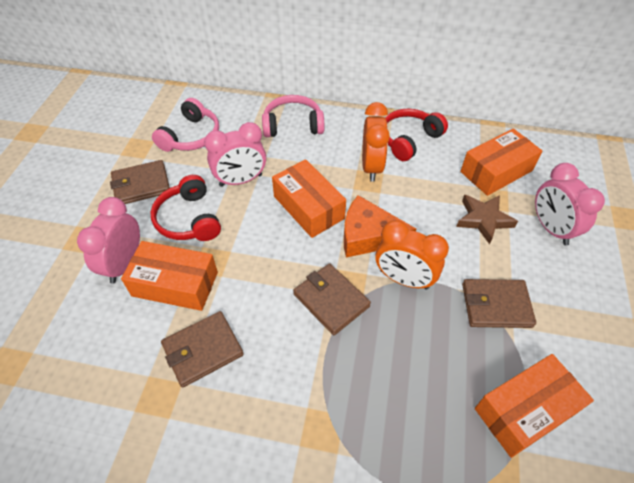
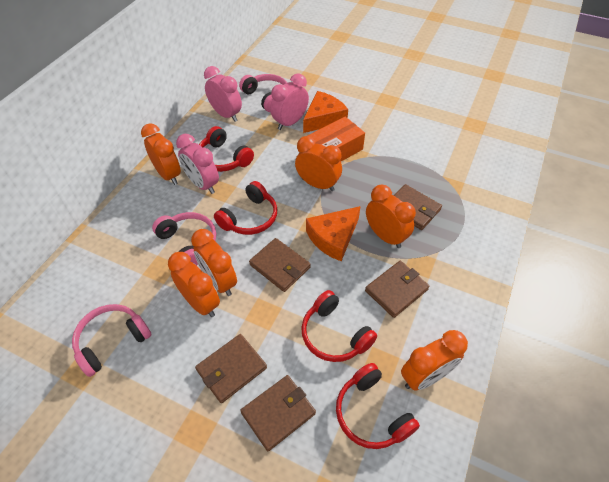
brown star: 1 -> 0
brown wallet: 4 -> 5
orange box: 4 -> 1
orange cheese: 1 -> 2
orange clock: 2 -> 6
pink headphones: 2 -> 3
red headphones: 2 -> 4

